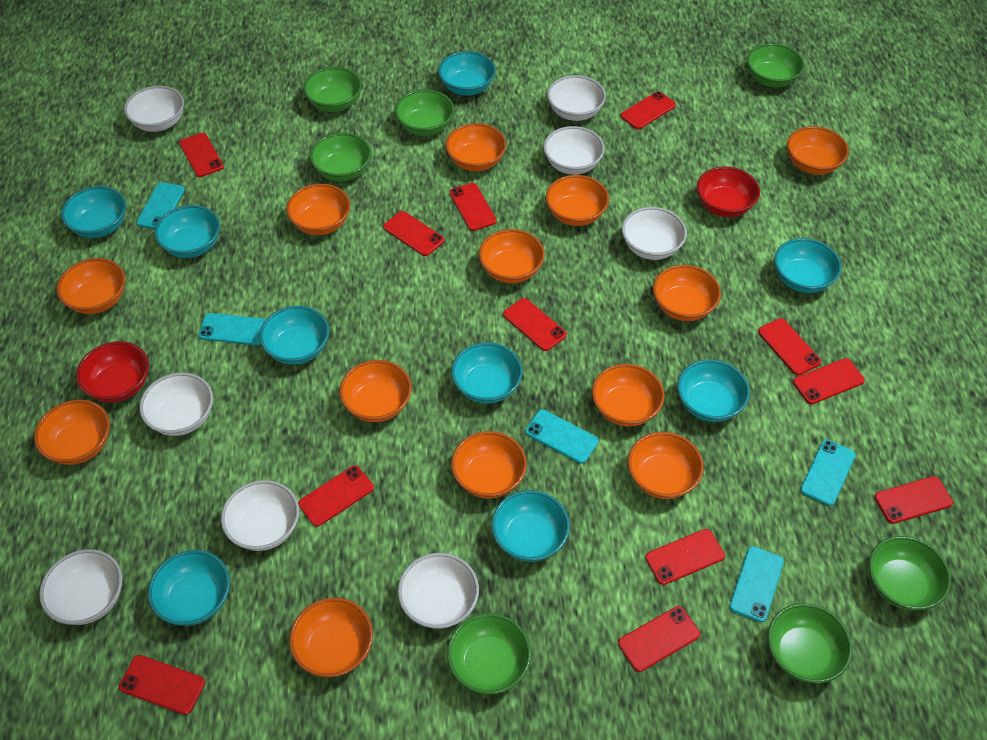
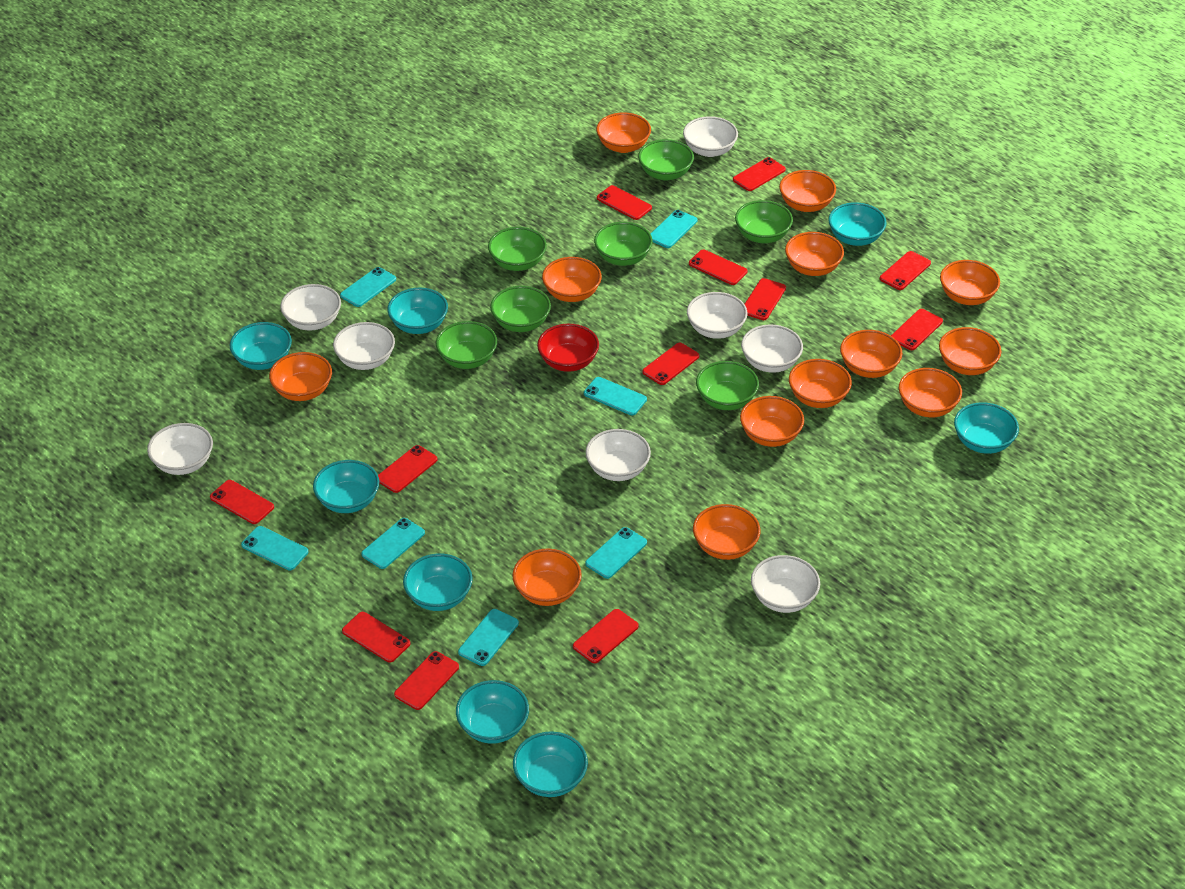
red bowl: 2 -> 1
turquoise bowl: 9 -> 8
turquoise phone: 5 -> 7

